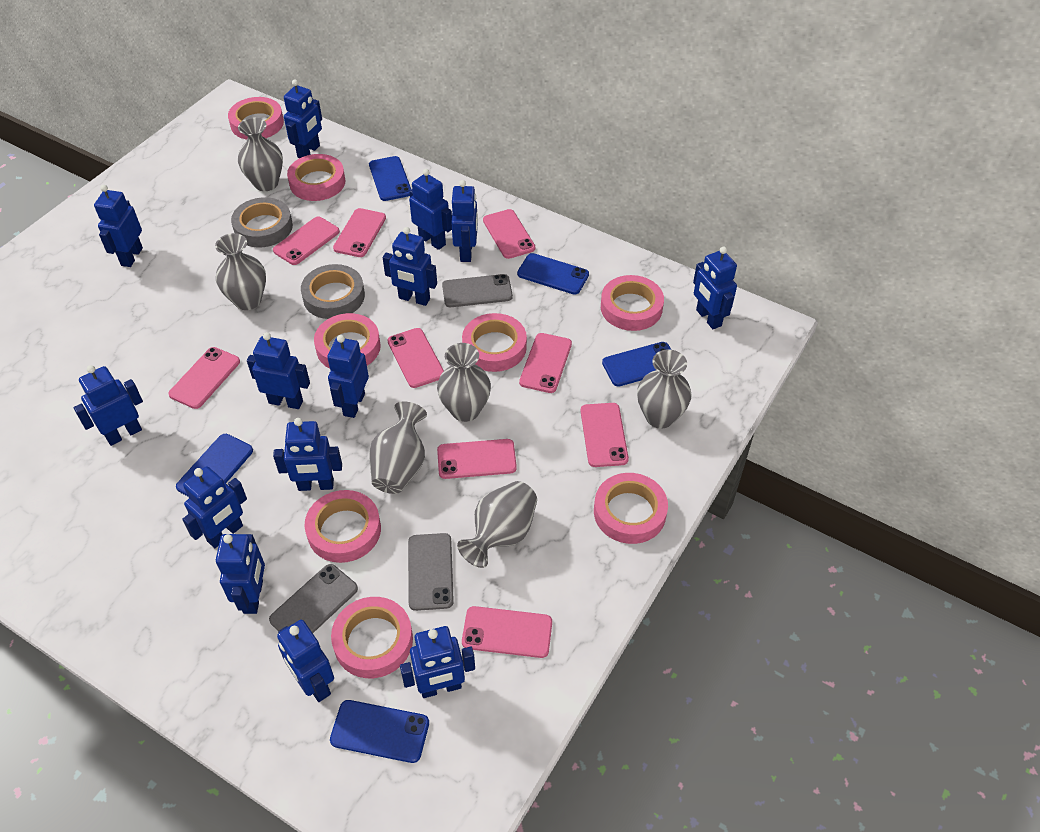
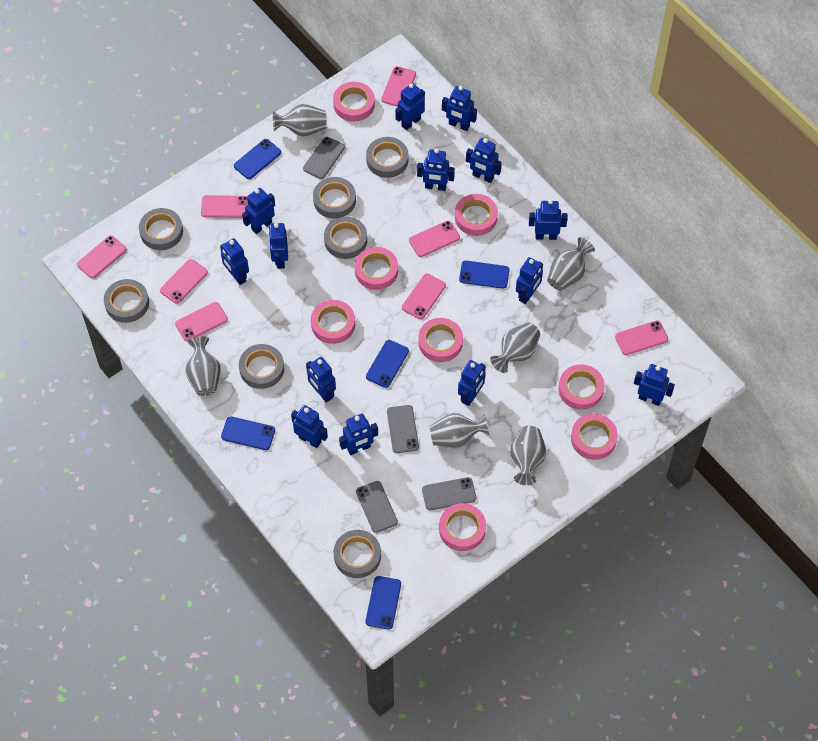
grey phone: 3 -> 4
grey tape: 2 -> 7
pink phone: 9 -> 8

